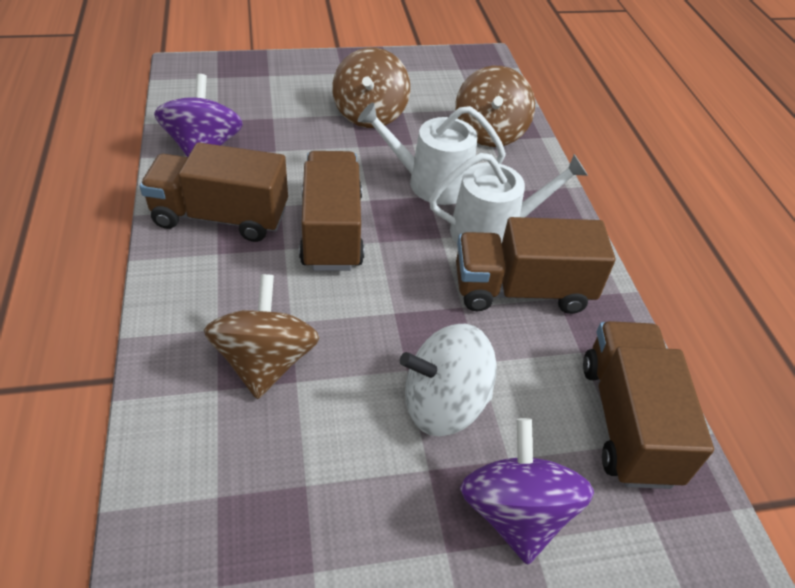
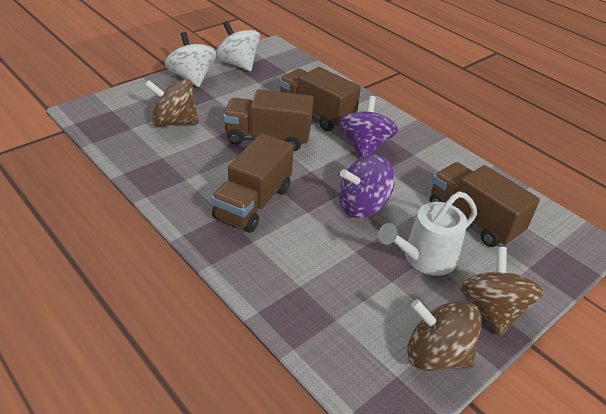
white spinning top: 1 -> 2
white watering can: 2 -> 1

